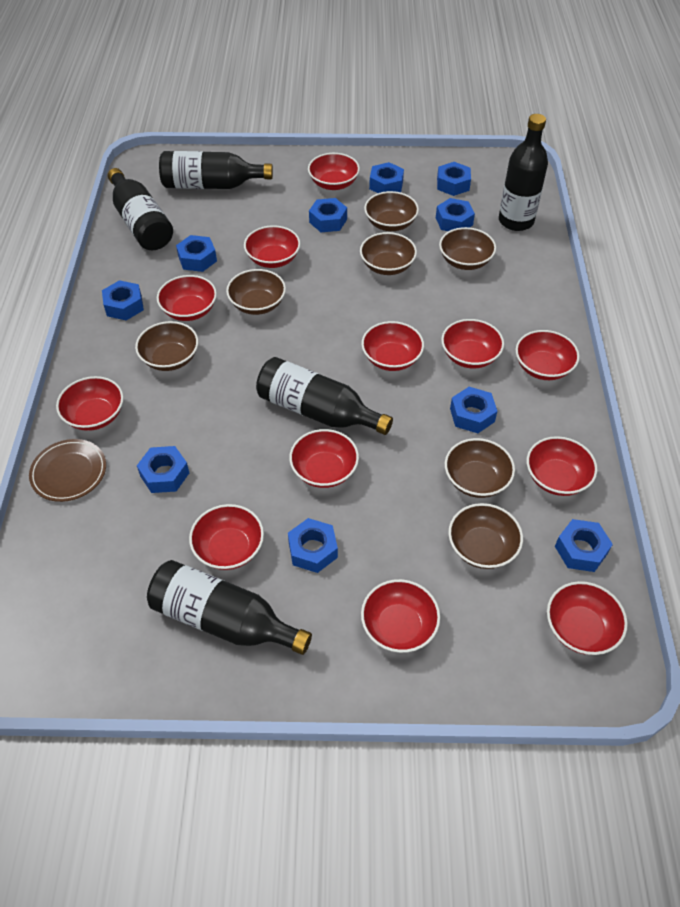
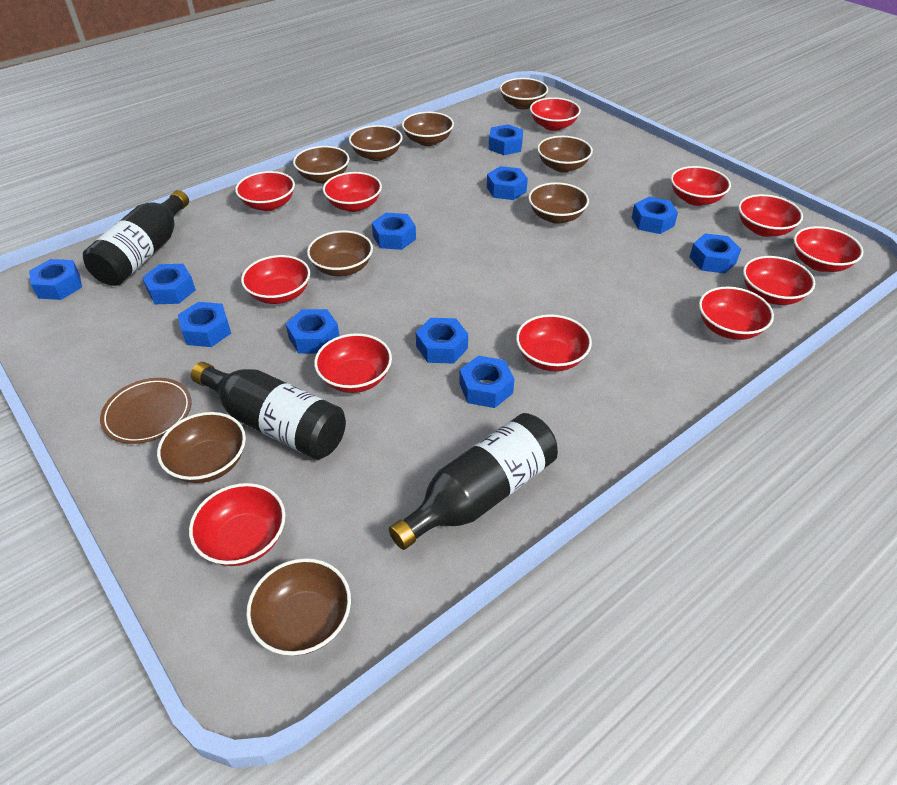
black bottle: 5 -> 3
blue nut: 10 -> 11
brown bowl: 7 -> 9

